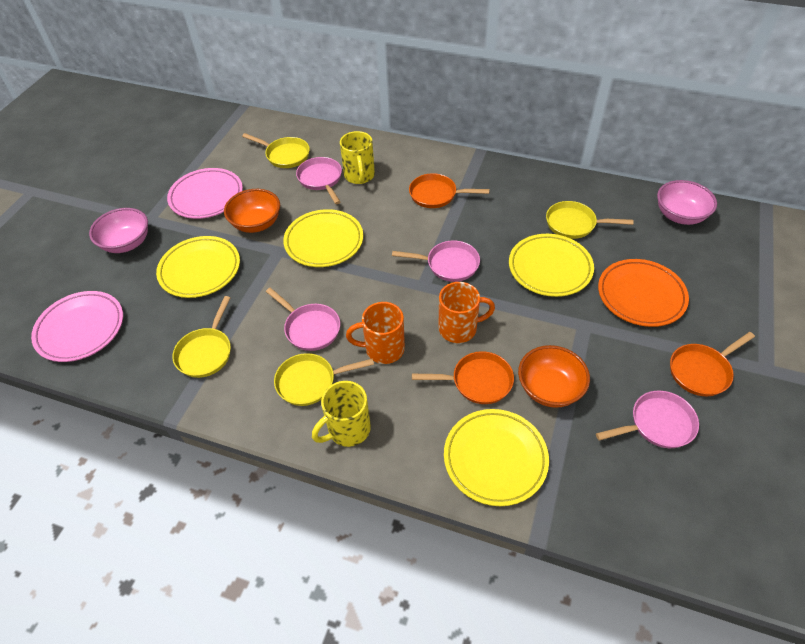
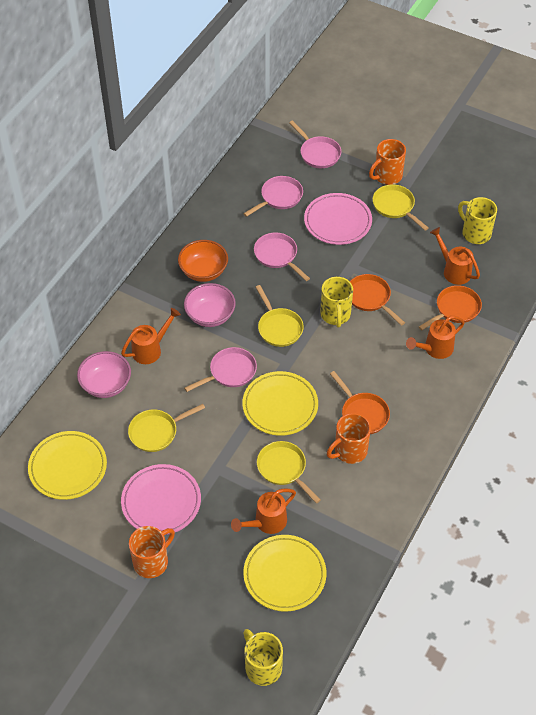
orange bowl: 2 -> 1
orange mug: 2 -> 3
orange plate: 1 -> 0
orange watering can: 0 -> 4
yellow mug: 2 -> 3
yellow plate: 4 -> 3

